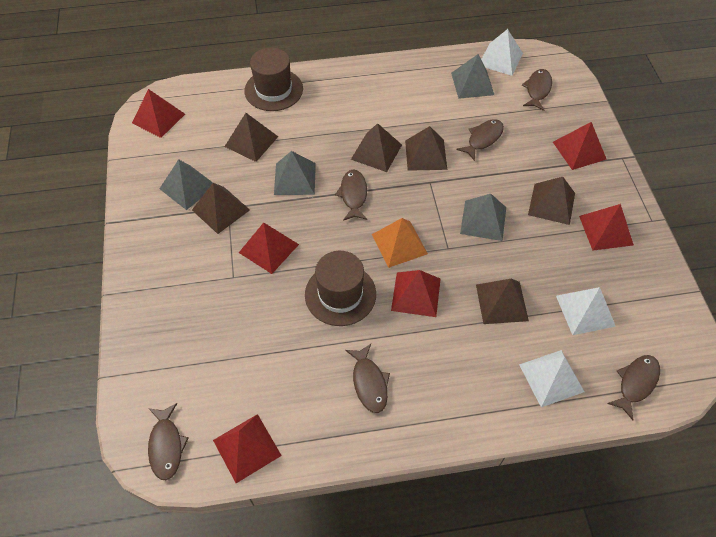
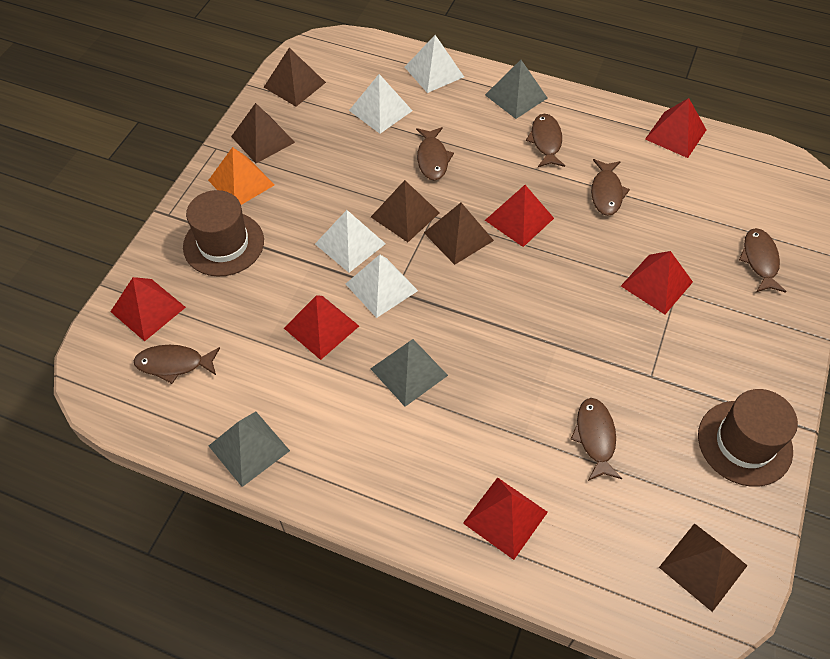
brown pyramid: 6 -> 5
grey pyramid: 4 -> 3
white pyramid: 3 -> 4

